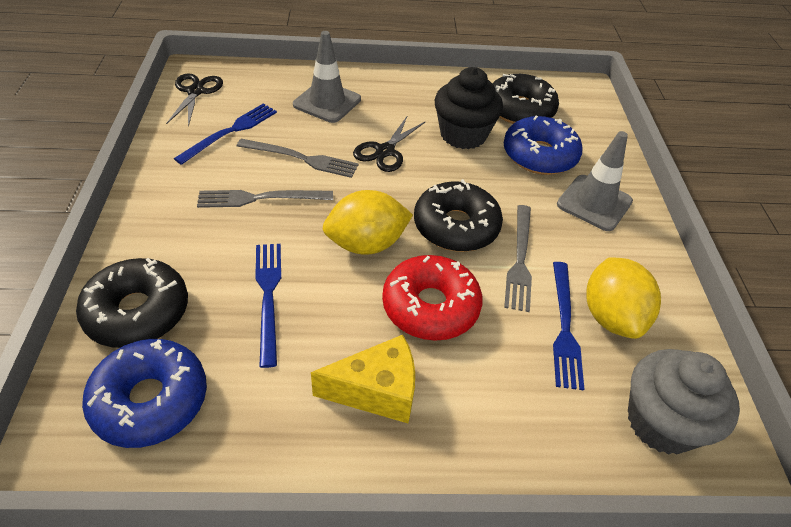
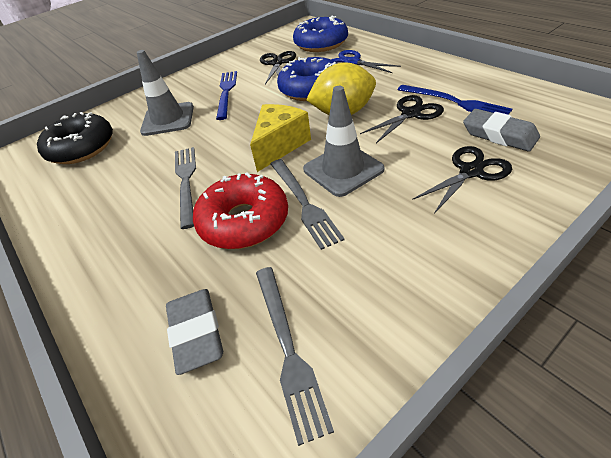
black cupcake: 1 -> 0
black donut: 3 -> 1
black scissors: 2 -> 3
blue fork: 3 -> 2
blue scissors: 0 -> 1
grey cupcake: 1 -> 0
grey eraser: 0 -> 2
yellow lemon: 2 -> 1

